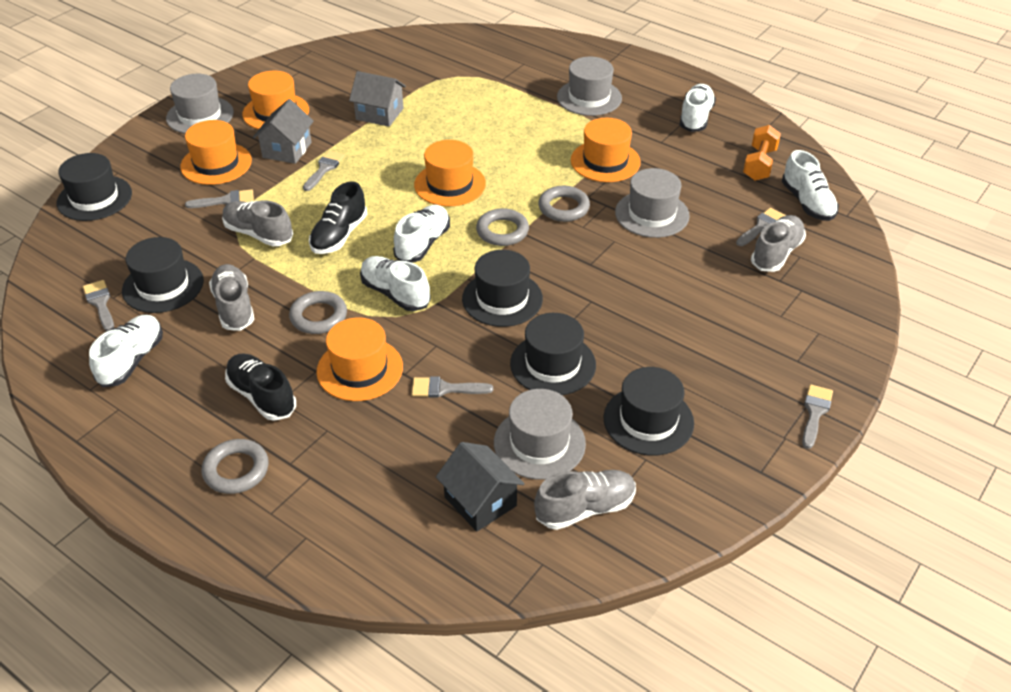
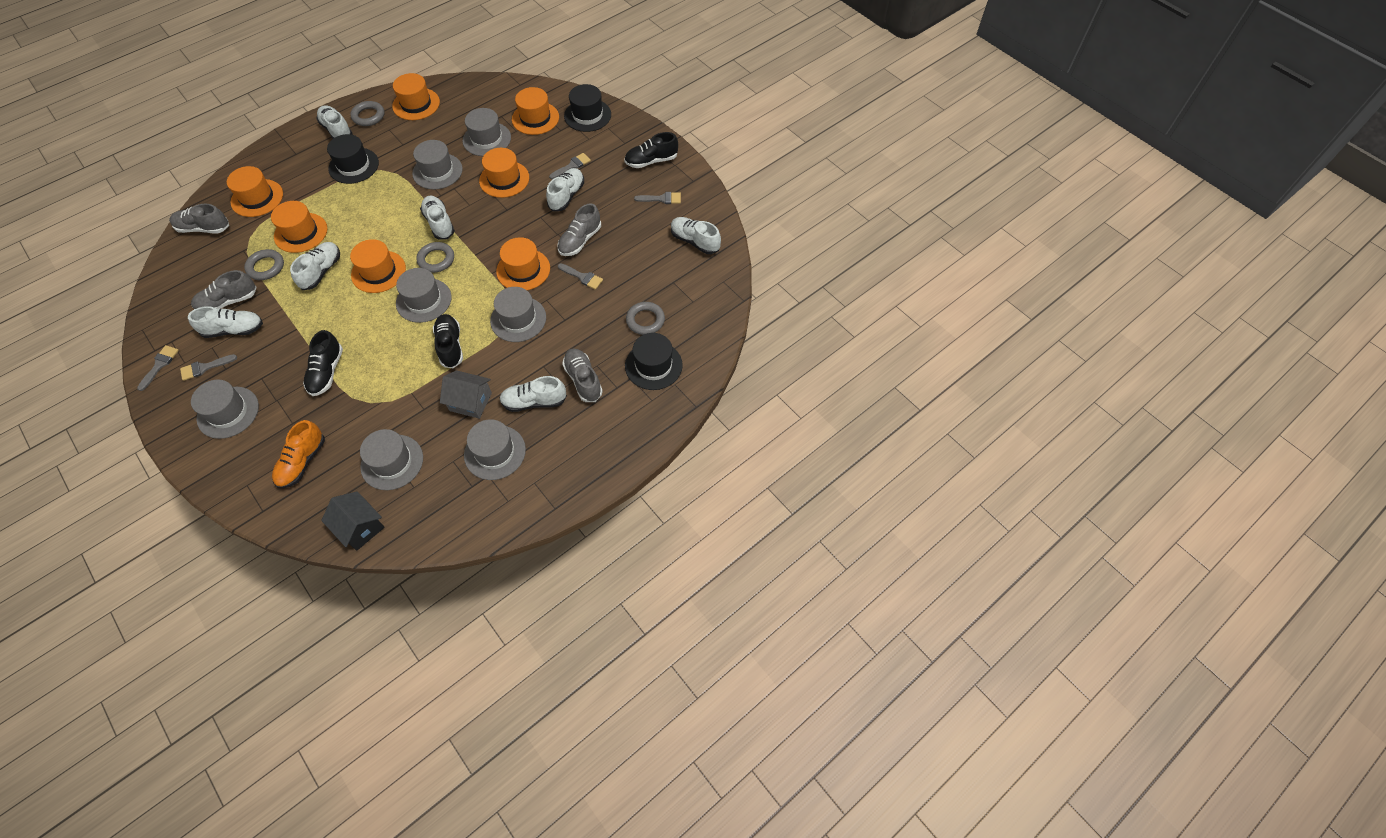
black hat: 5 -> 3
black shoe: 2 -> 3
grey brush: 6 -> 5
grey hat: 4 -> 7
grey house: 2 -> 1
orange dumbbell: 1 -> 0
orange hat: 5 -> 7
orange shoe: 0 -> 1
white shoe: 5 -> 7

